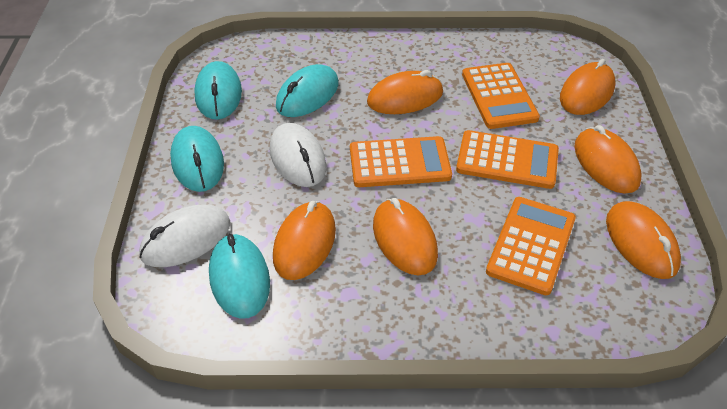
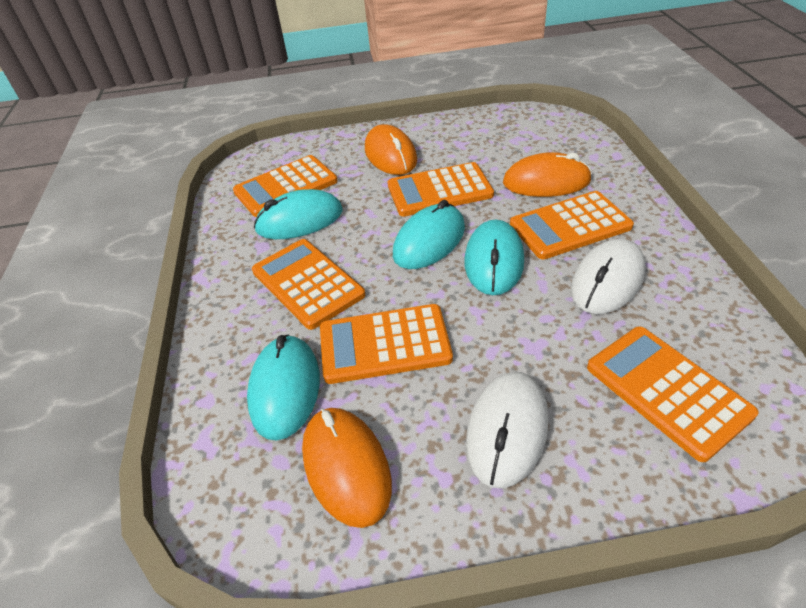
orange calculator: 4 -> 6
orange mouse: 6 -> 3

